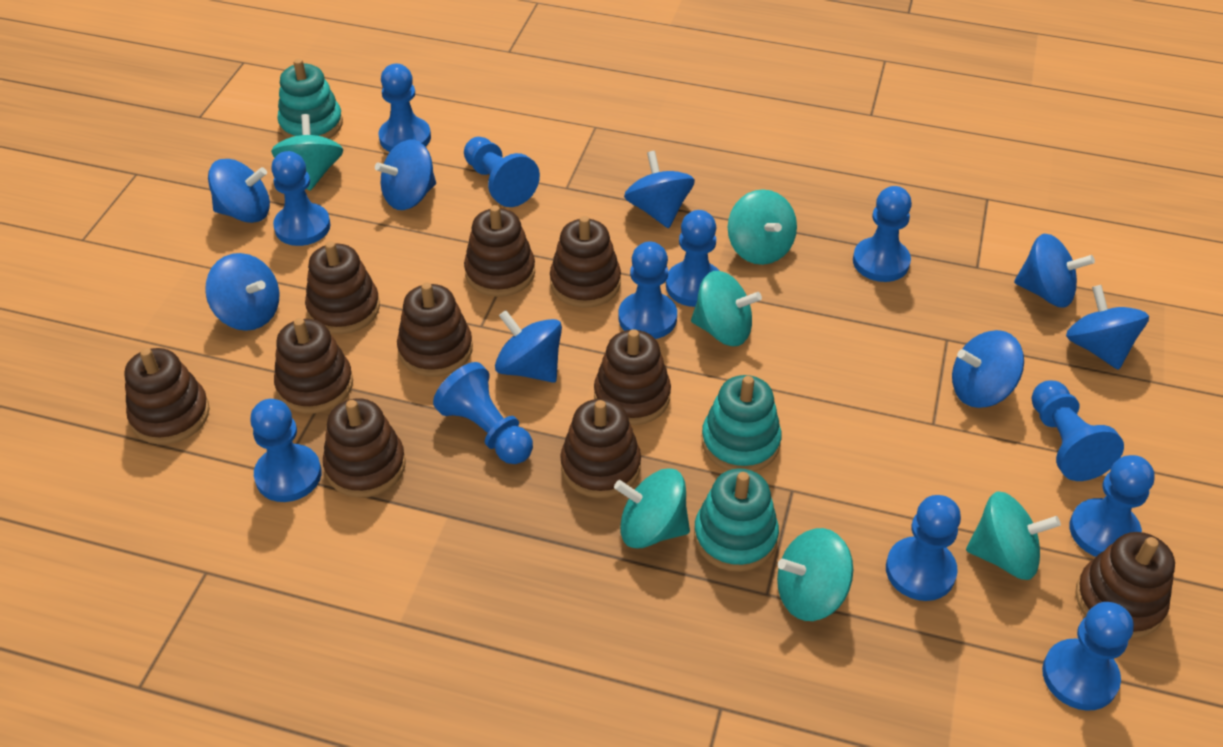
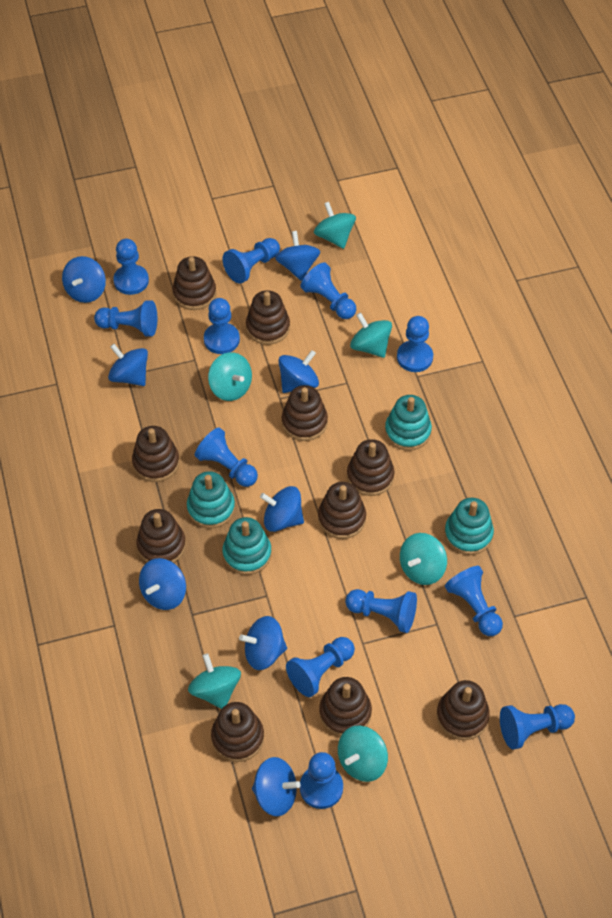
turquoise stacking toy: 3 -> 4

